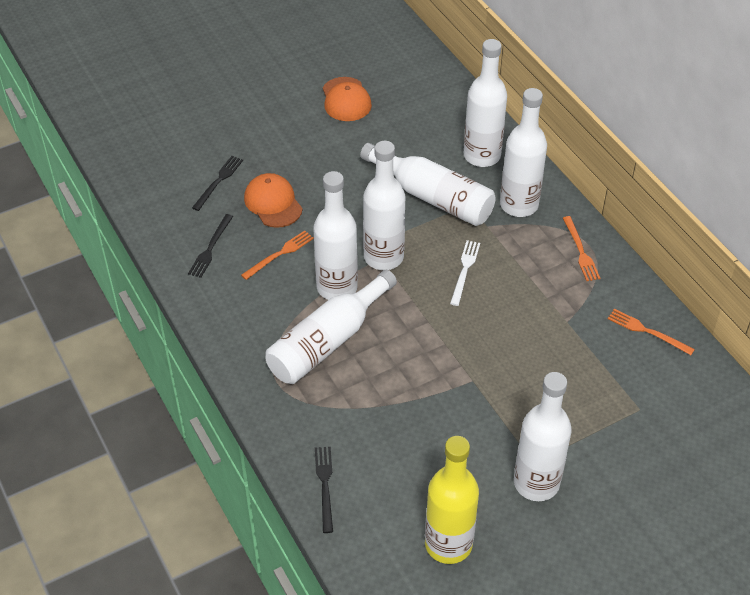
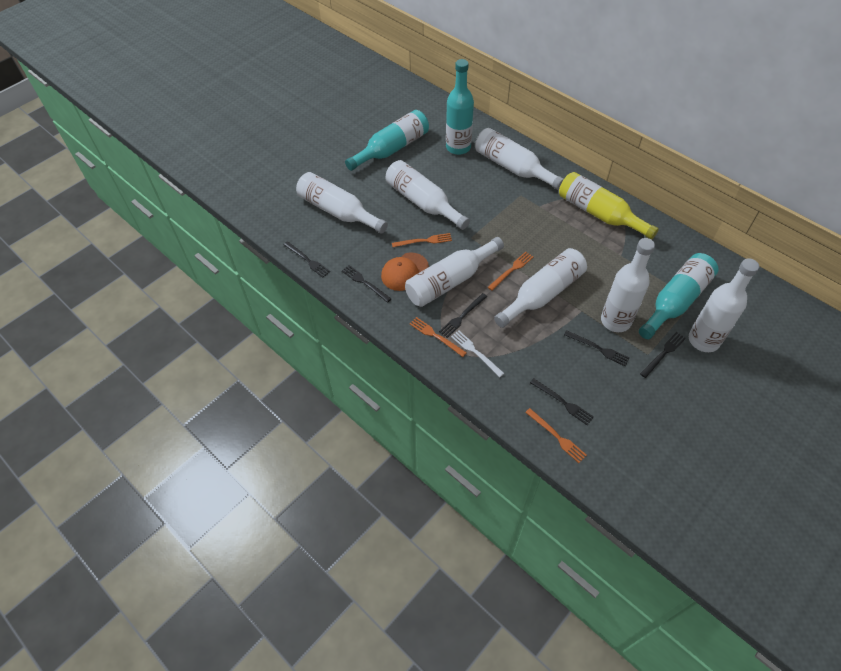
black fork: 3 -> 6
orange cap: 2 -> 1
orange fork: 3 -> 4
turquoise bottle: 0 -> 3

